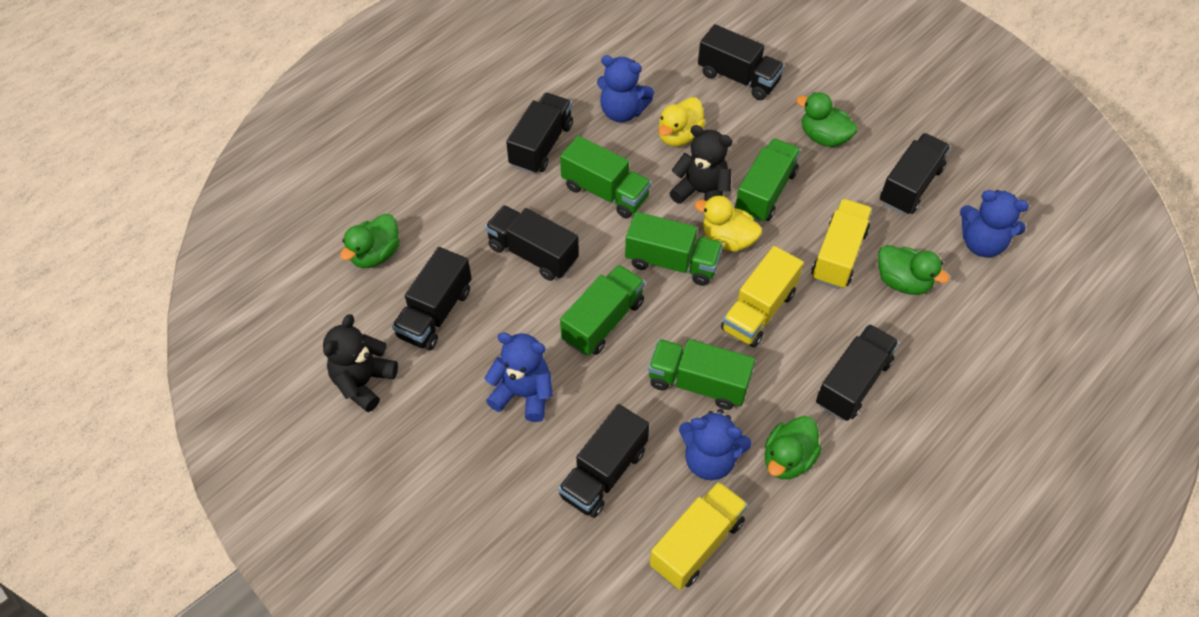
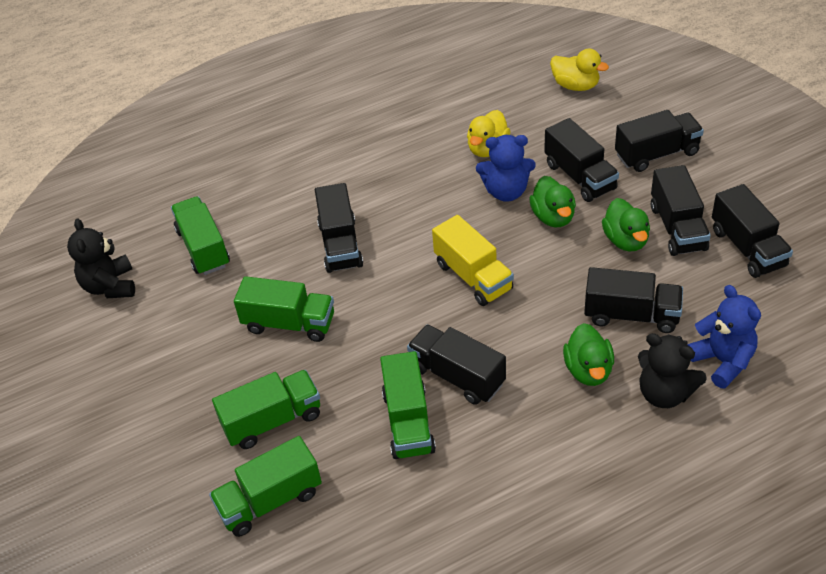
blue teddy bear: 4 -> 2
green duck: 4 -> 3
yellow truck: 3 -> 1

